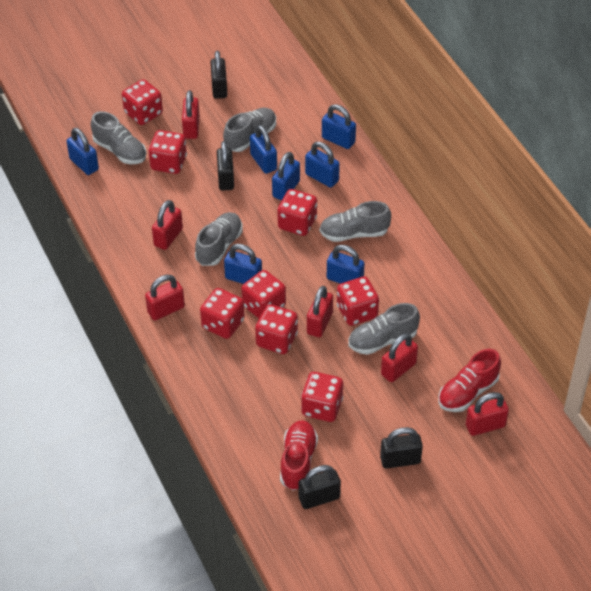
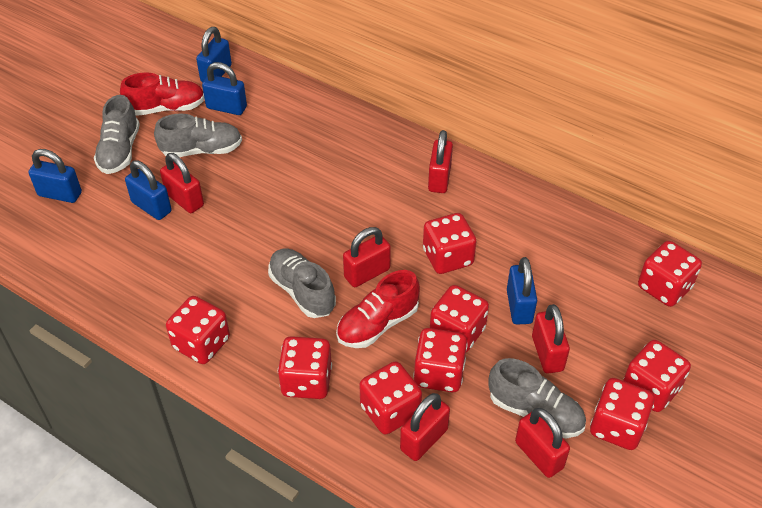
black padlock: 4 -> 0
blue padlock: 7 -> 5
grey shoe: 5 -> 4
red dice: 8 -> 9

